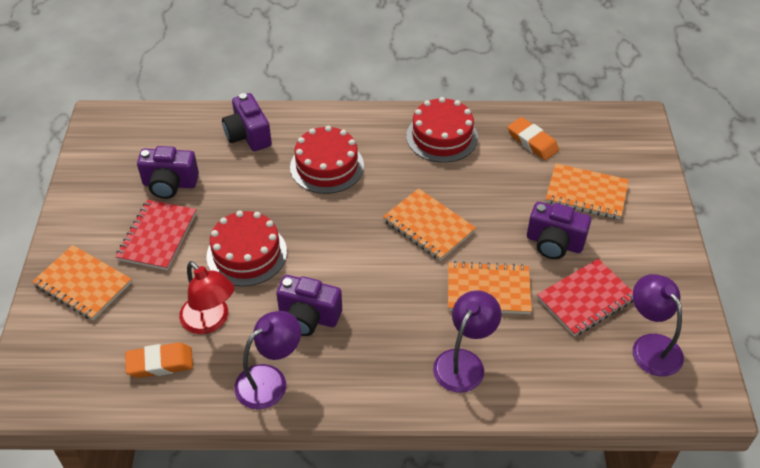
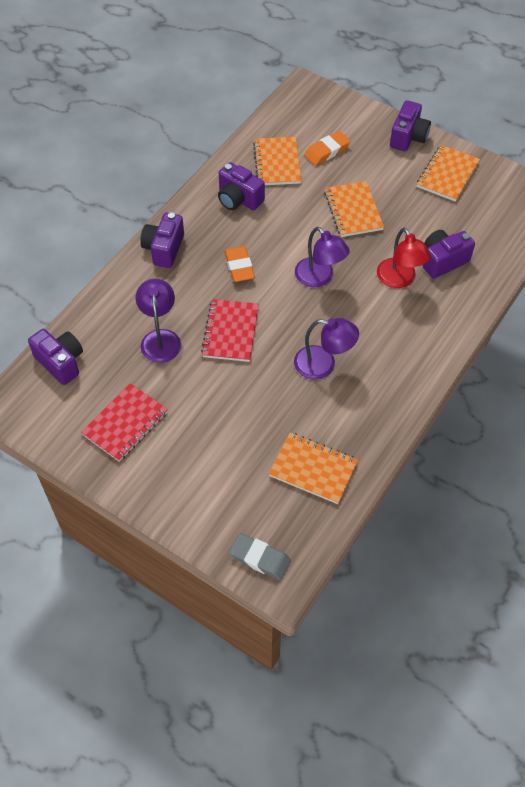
grey eraser: 0 -> 1
purple camera: 4 -> 5
red cake: 3 -> 0

